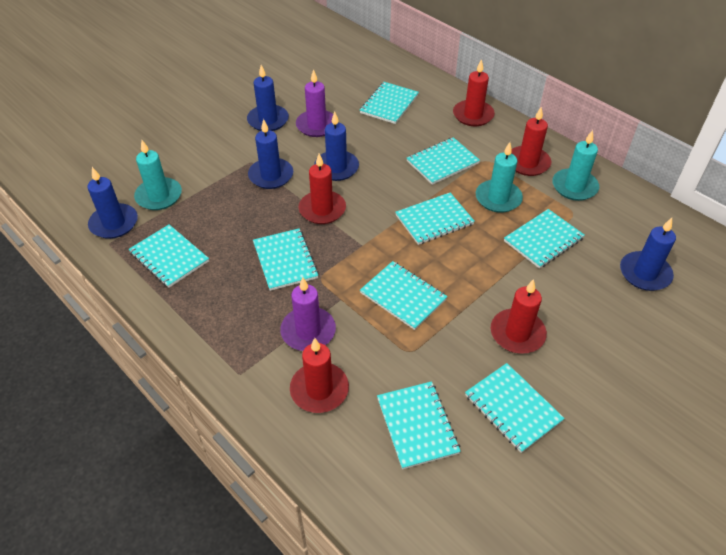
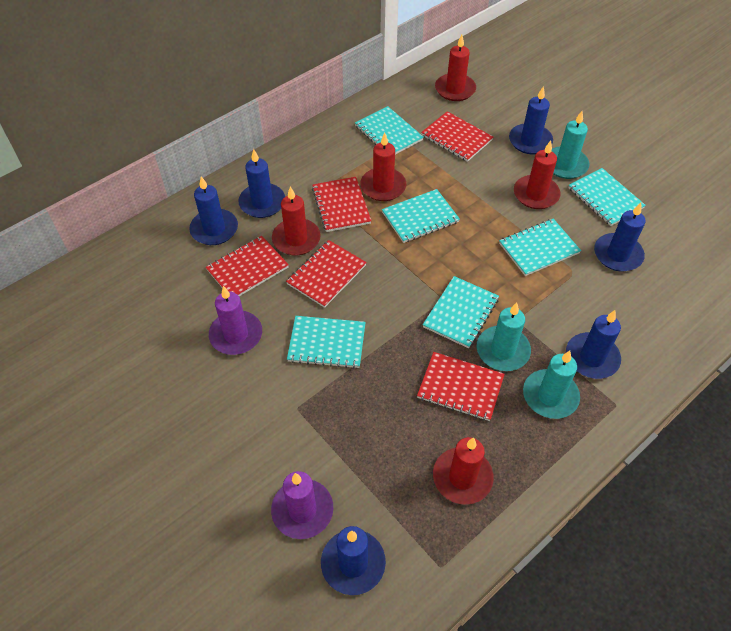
blue candle: 5 -> 6
red notebook: 0 -> 5
turquoise notebook: 9 -> 6

